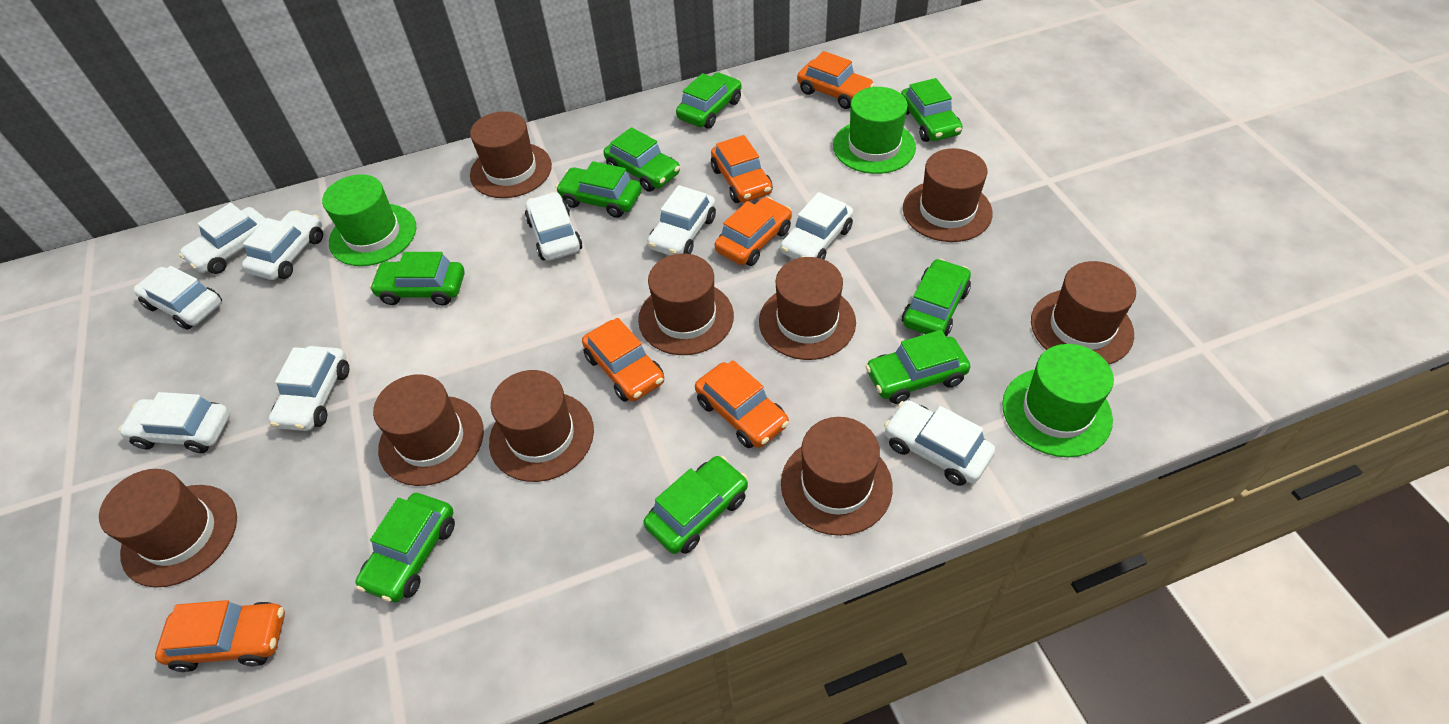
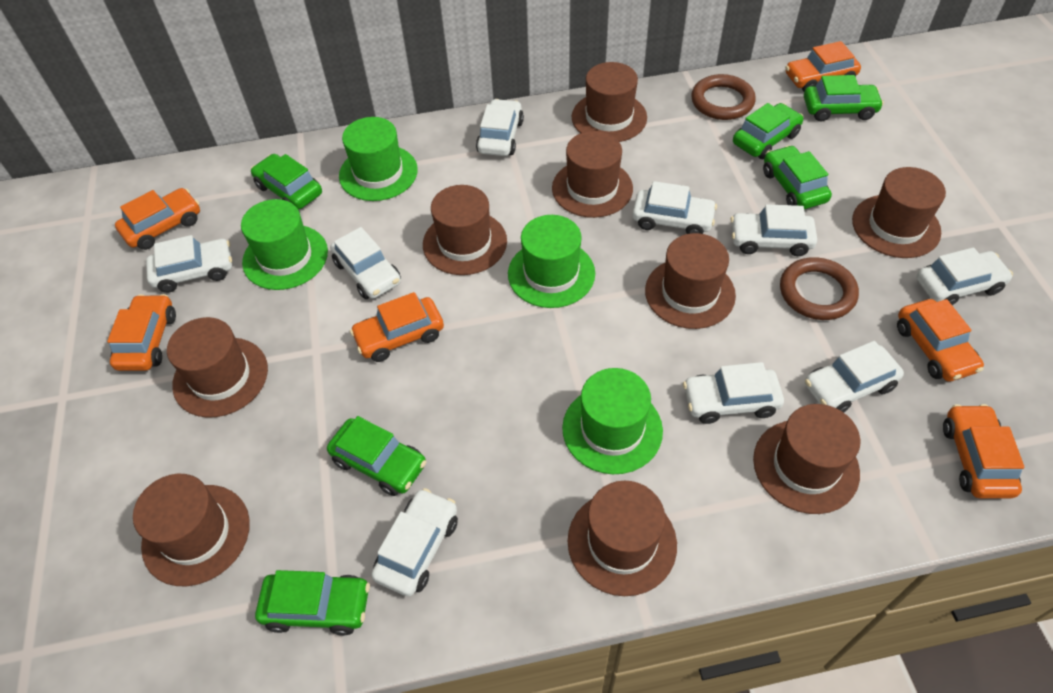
brown ring: 0 -> 2
green car: 9 -> 6
green hat: 3 -> 4

